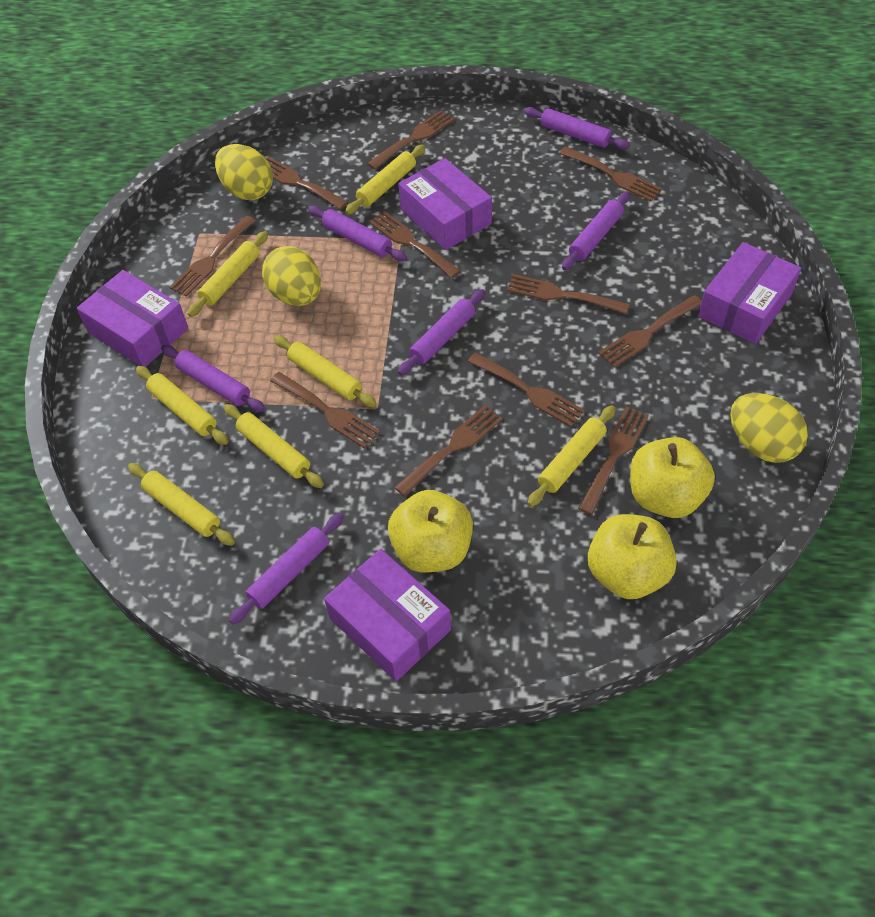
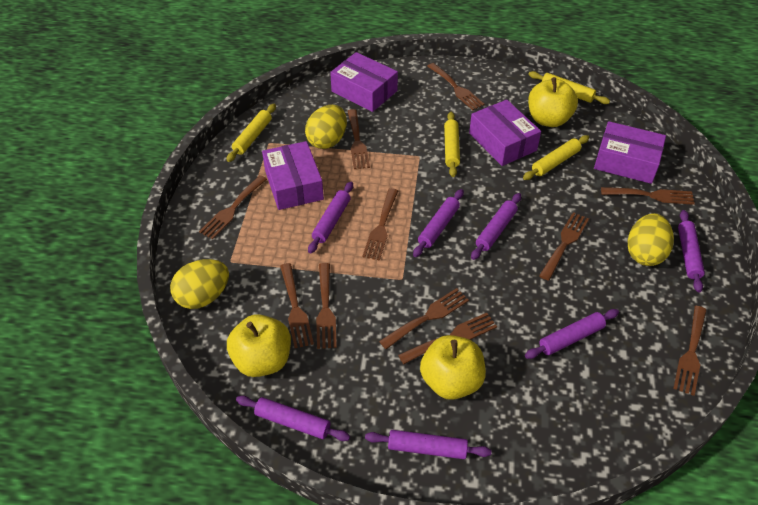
purple rolling pin: 6 -> 7
yellow rolling pin: 7 -> 4

